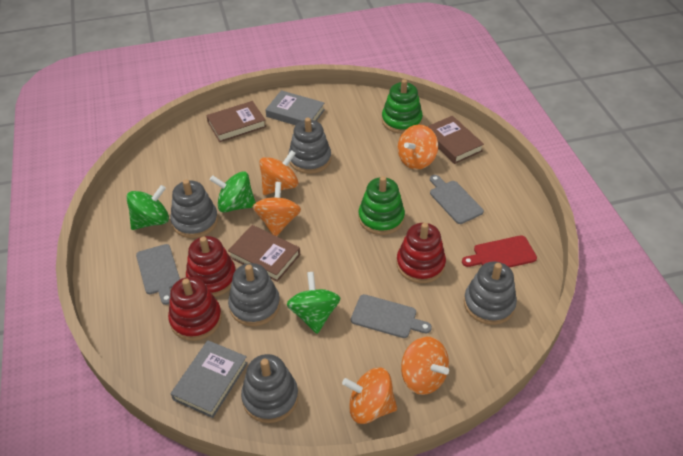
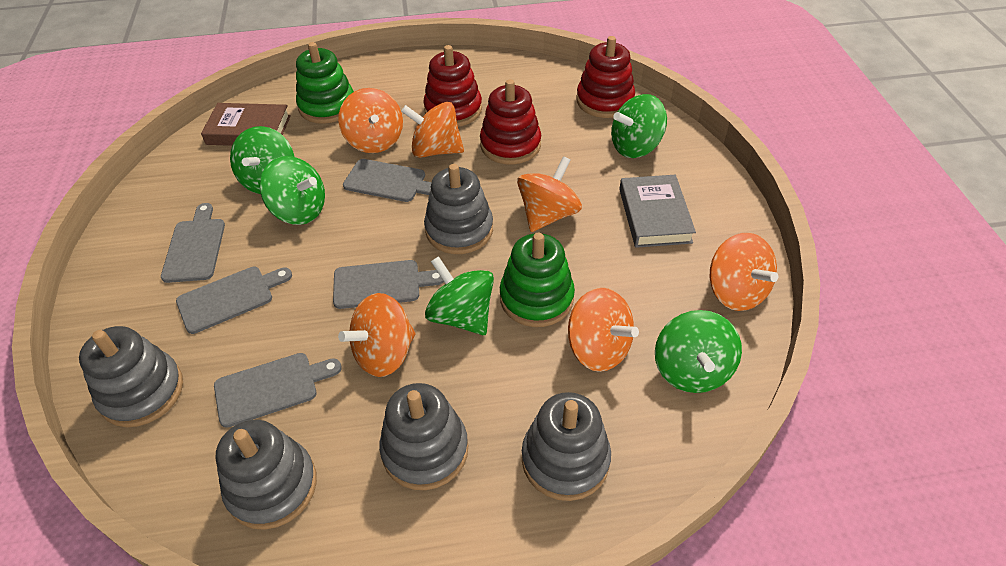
brown book: 3 -> 1
green spinning top: 3 -> 5
grey book: 2 -> 1
grey cutting board: 3 -> 5
orange spinning top: 5 -> 6
red cutting board: 1 -> 0

